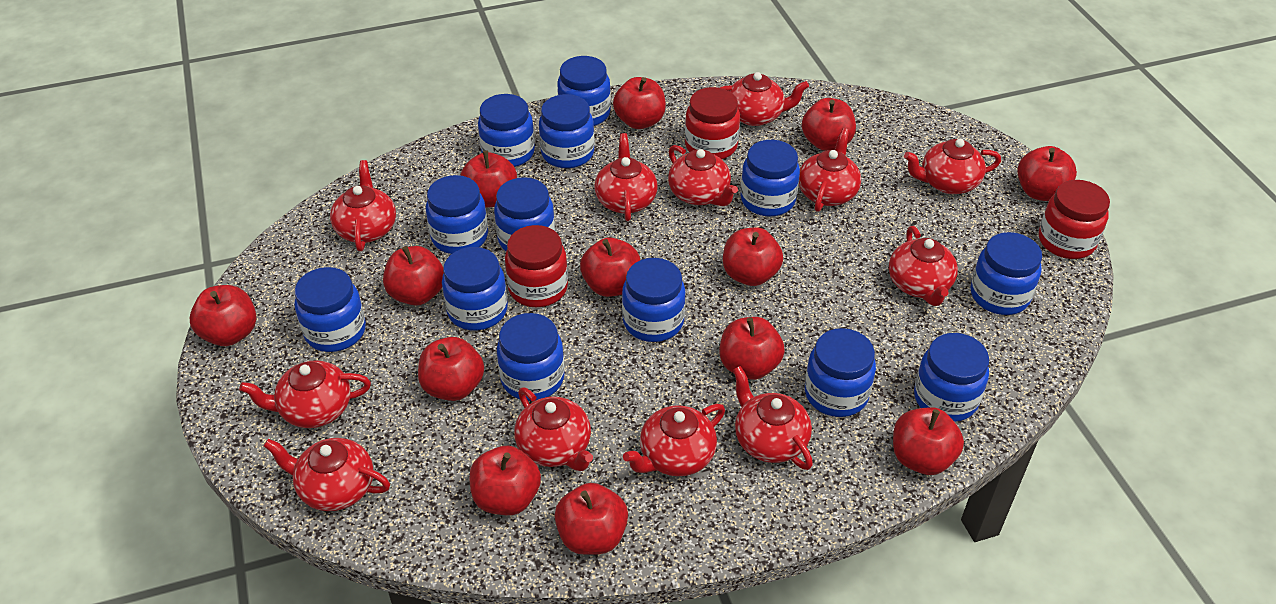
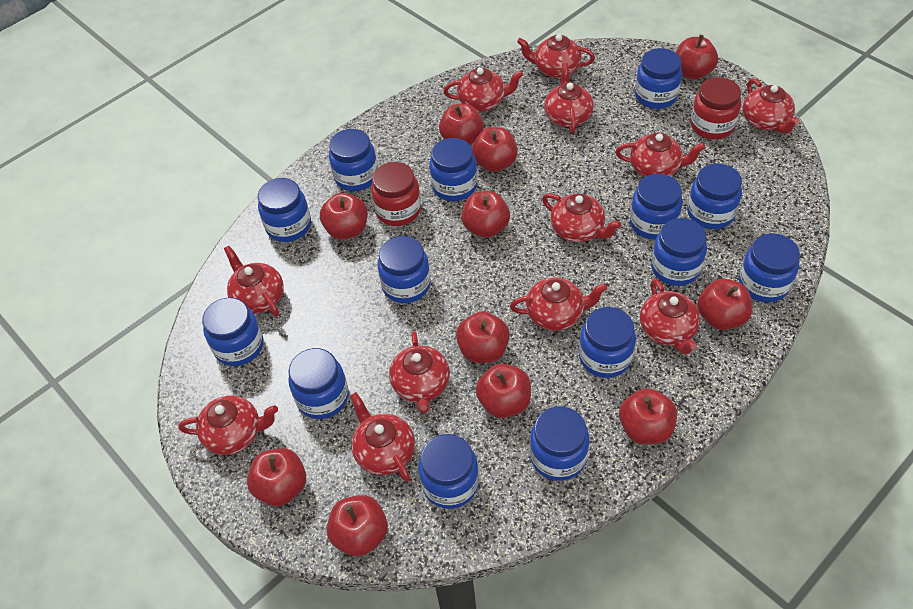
blue jar: 13 -> 14
red apple: 13 -> 11
red jar: 3 -> 2

